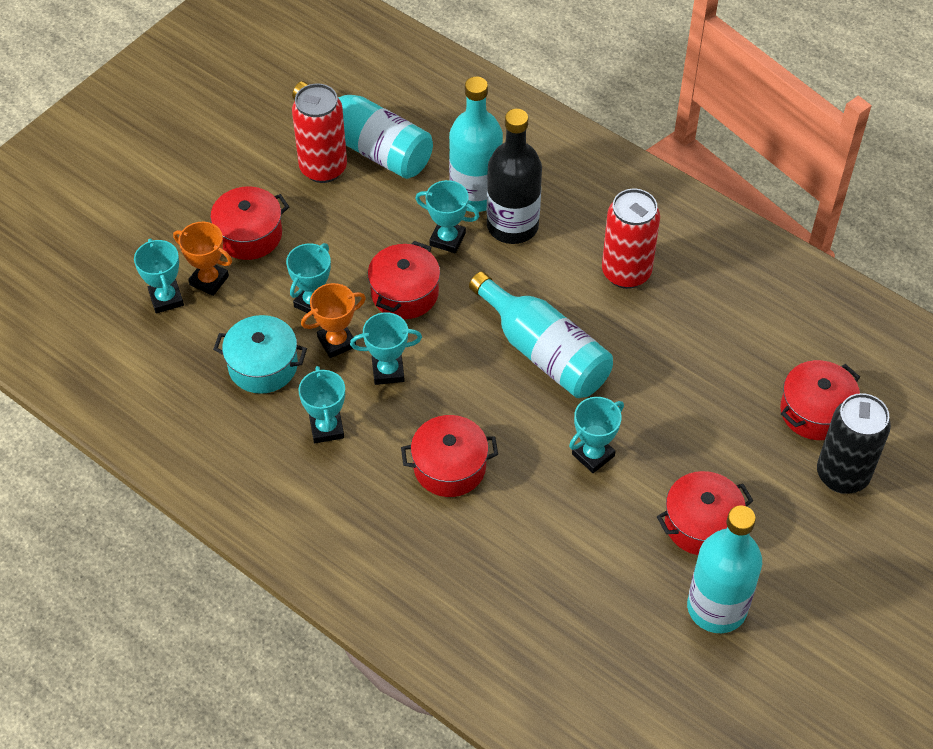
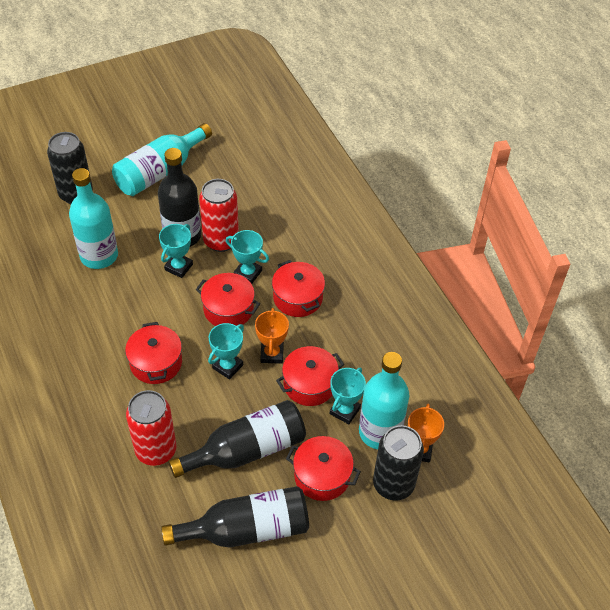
black bottle: 1 -> 3
black can: 1 -> 2
turquoise bottle: 4 -> 3
turquoise pot: 1 -> 0
turquoise trophy: 6 -> 4

